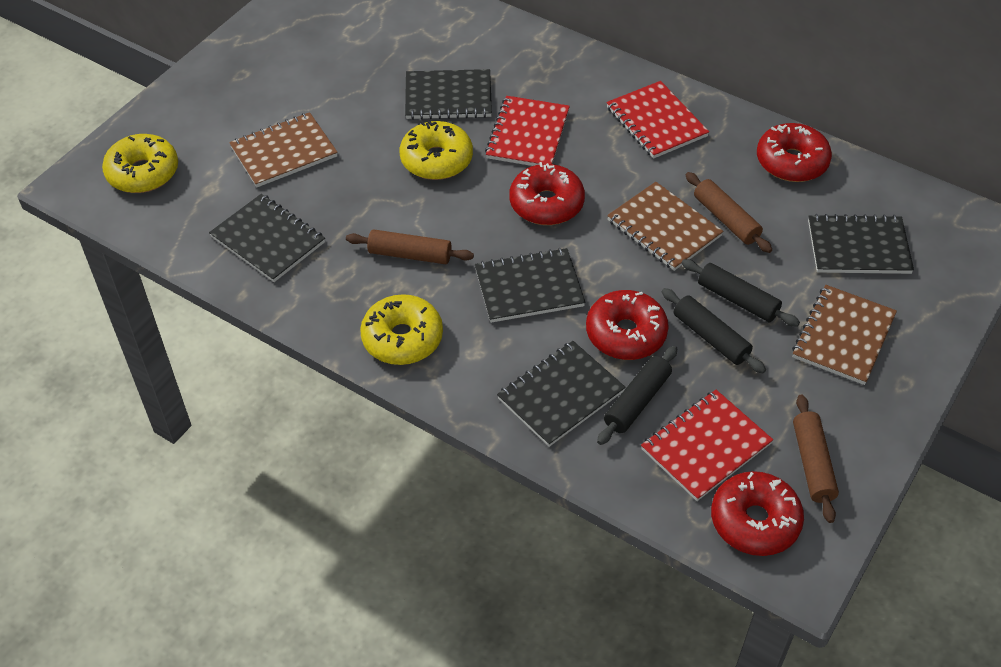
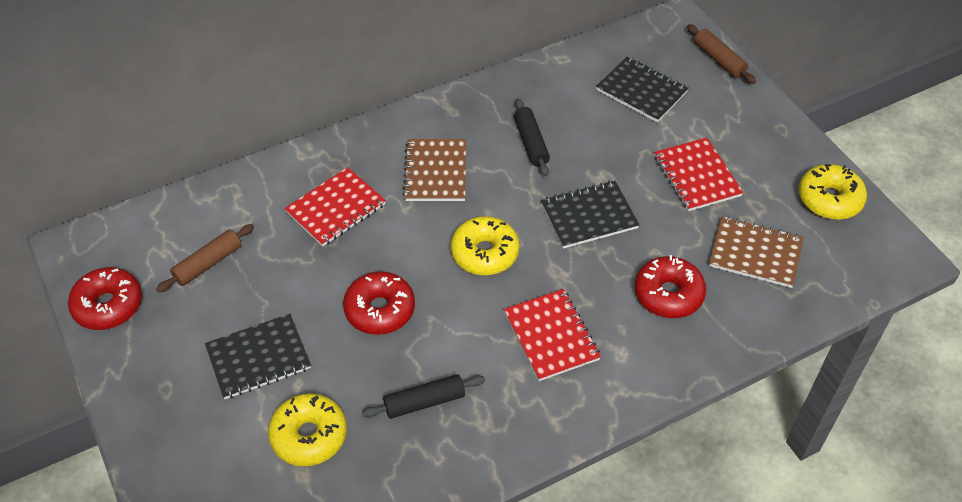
black notebook: 5 -> 3
black rolling pin: 3 -> 2
brown notebook: 3 -> 2
brown rolling pin: 3 -> 2
red donut: 4 -> 3

